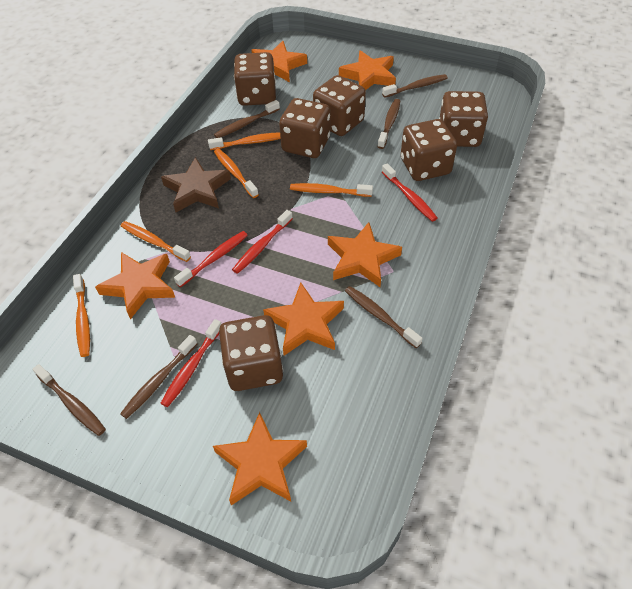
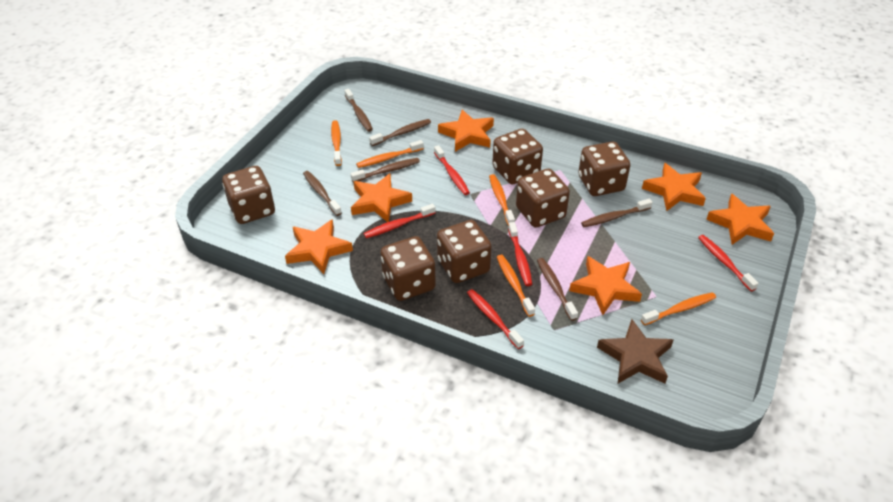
red toothbrush: 4 -> 5

